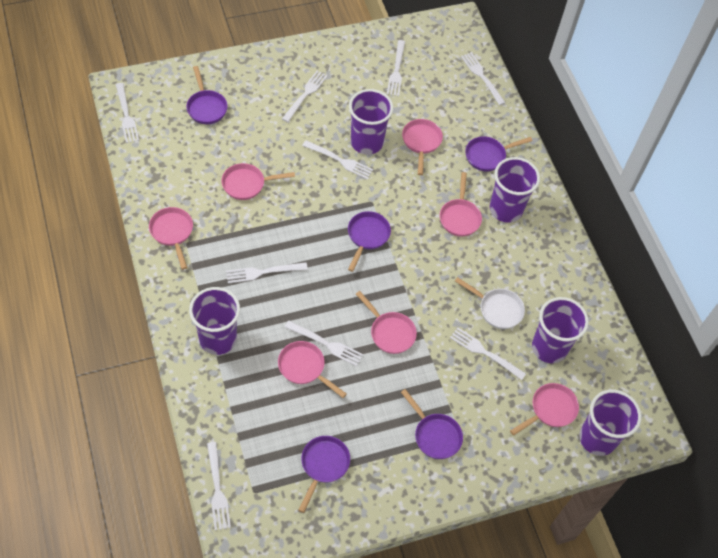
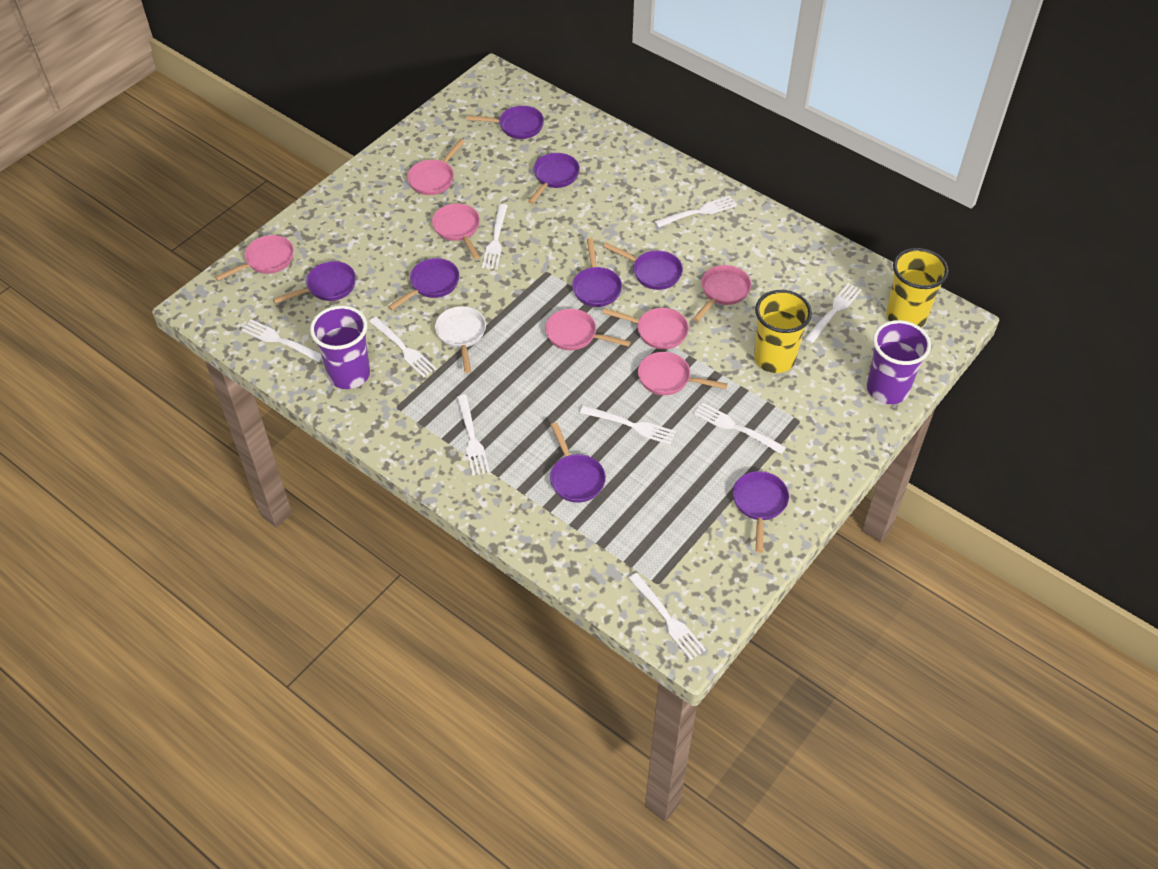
purple cup: 5 -> 2
purple pan: 5 -> 8
yellow cup: 0 -> 2

